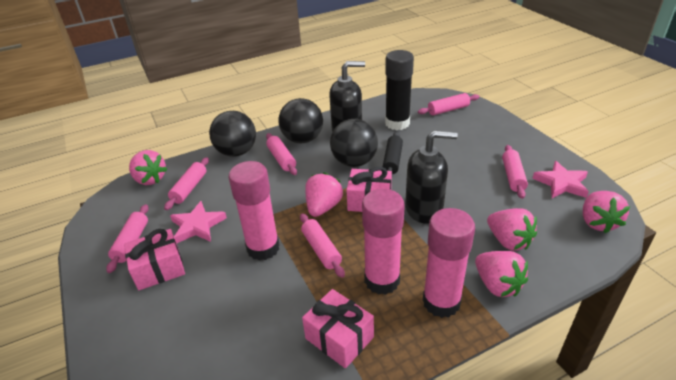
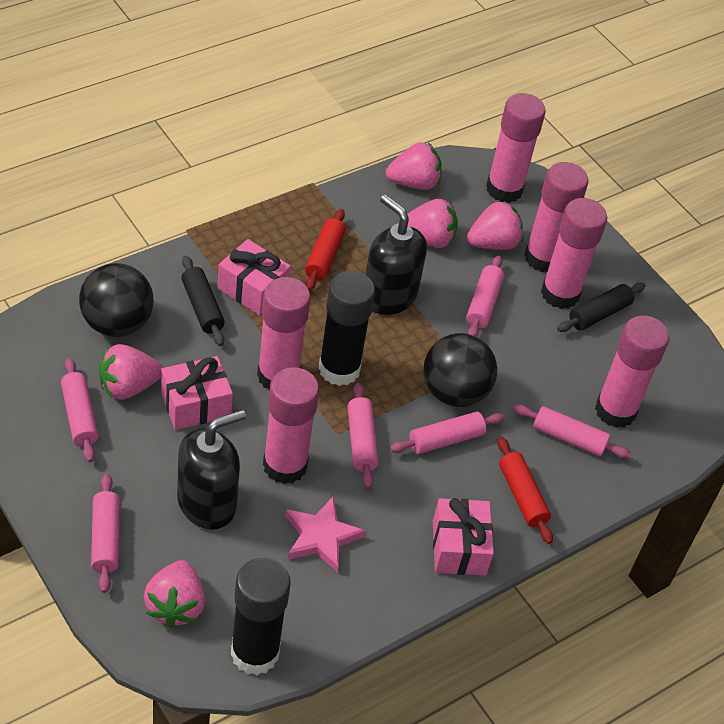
black ball: 3 -> 2
black glue stick: 1 -> 2
black rolling pin: 1 -> 2
pink glue stick: 3 -> 6
pink star: 2 -> 1
red rolling pin: 0 -> 2

